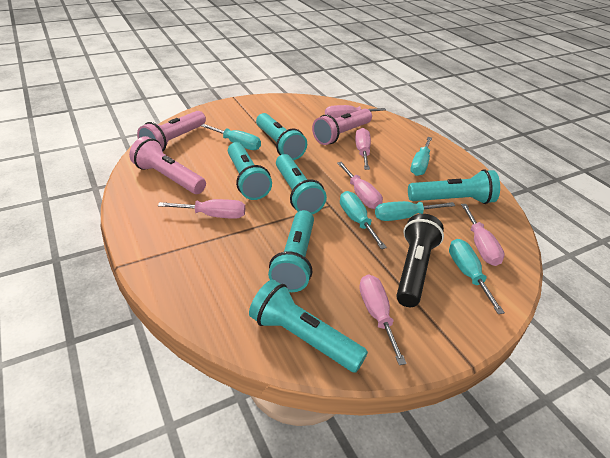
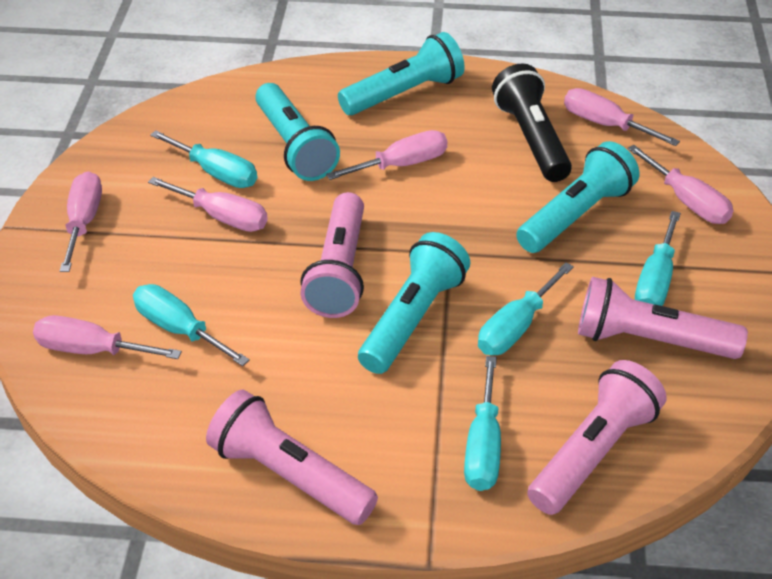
pink flashlight: 3 -> 4
turquoise flashlight: 6 -> 4

